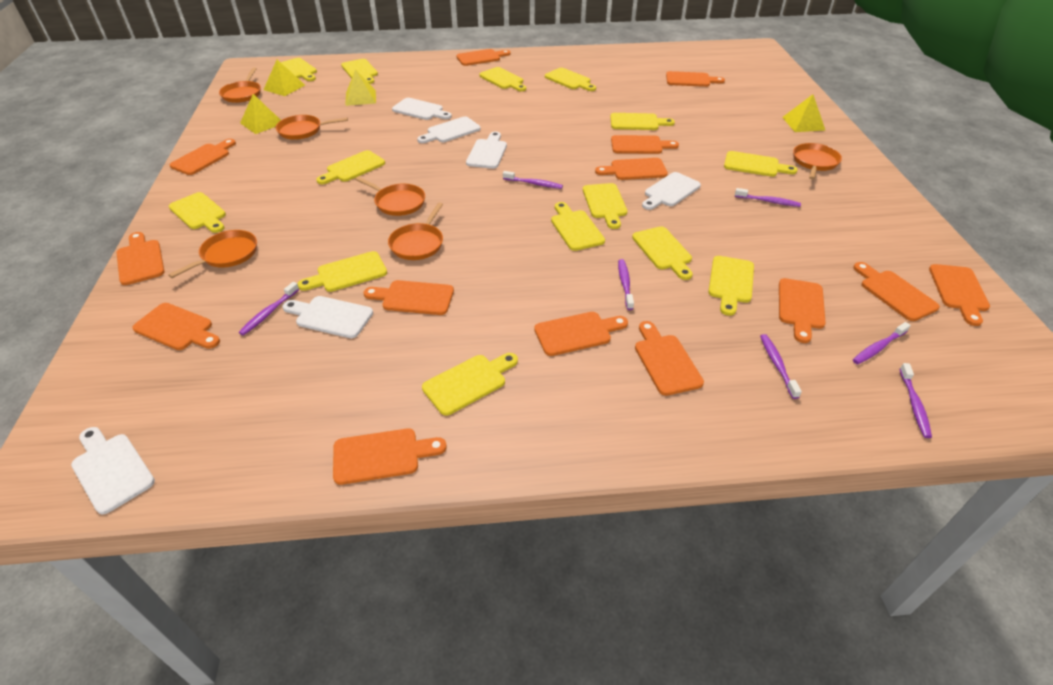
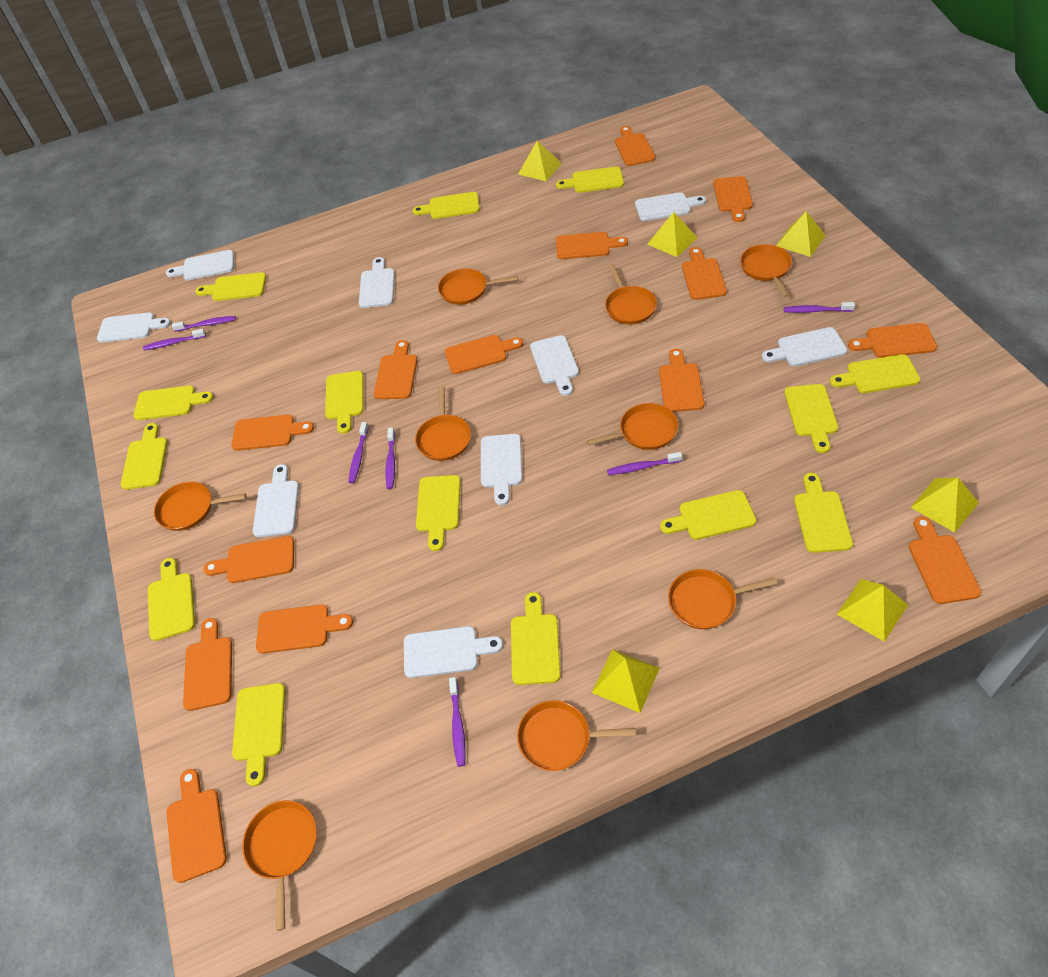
orange pan: 6 -> 9
white cutting board: 6 -> 9
yellow pyramid: 4 -> 6

